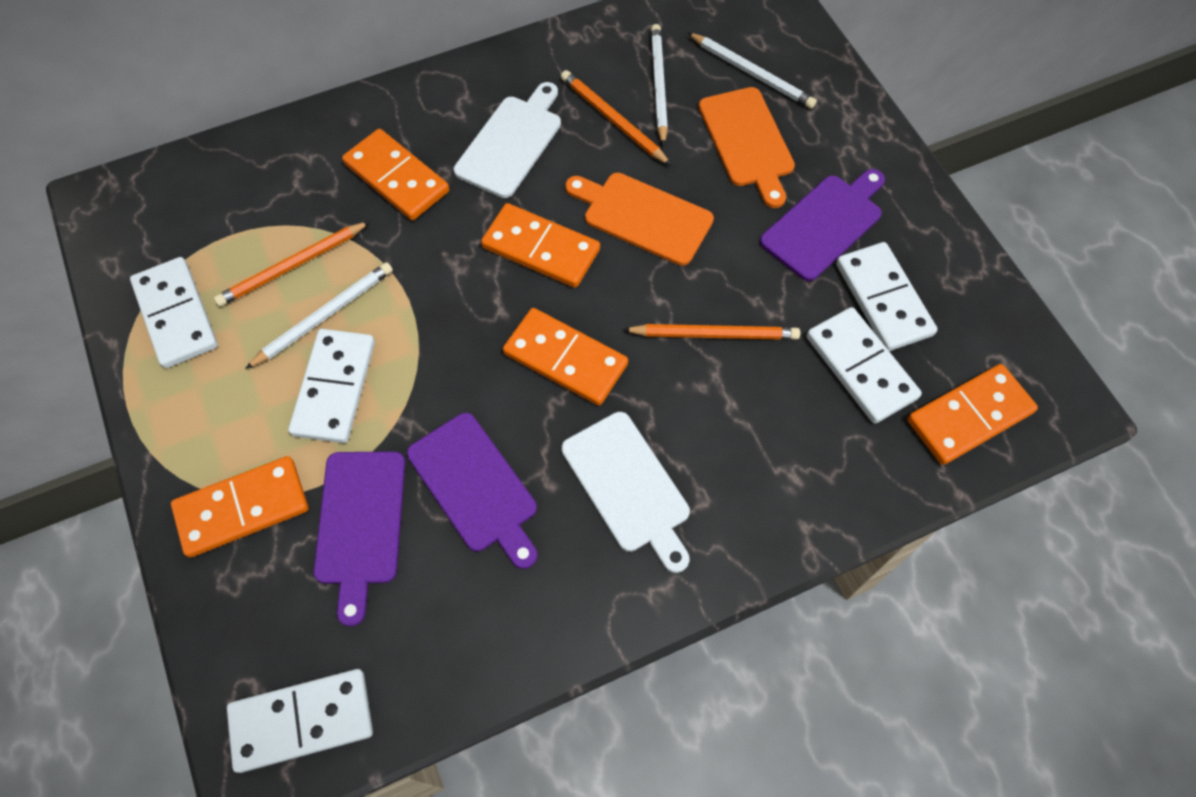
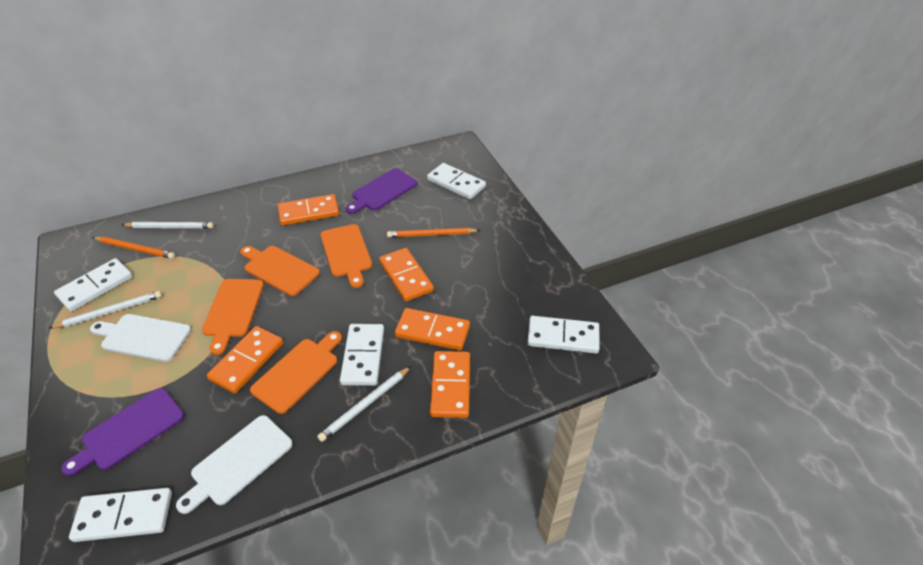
orange cutting board: 2 -> 4
orange pencil: 3 -> 2
purple cutting board: 3 -> 2

